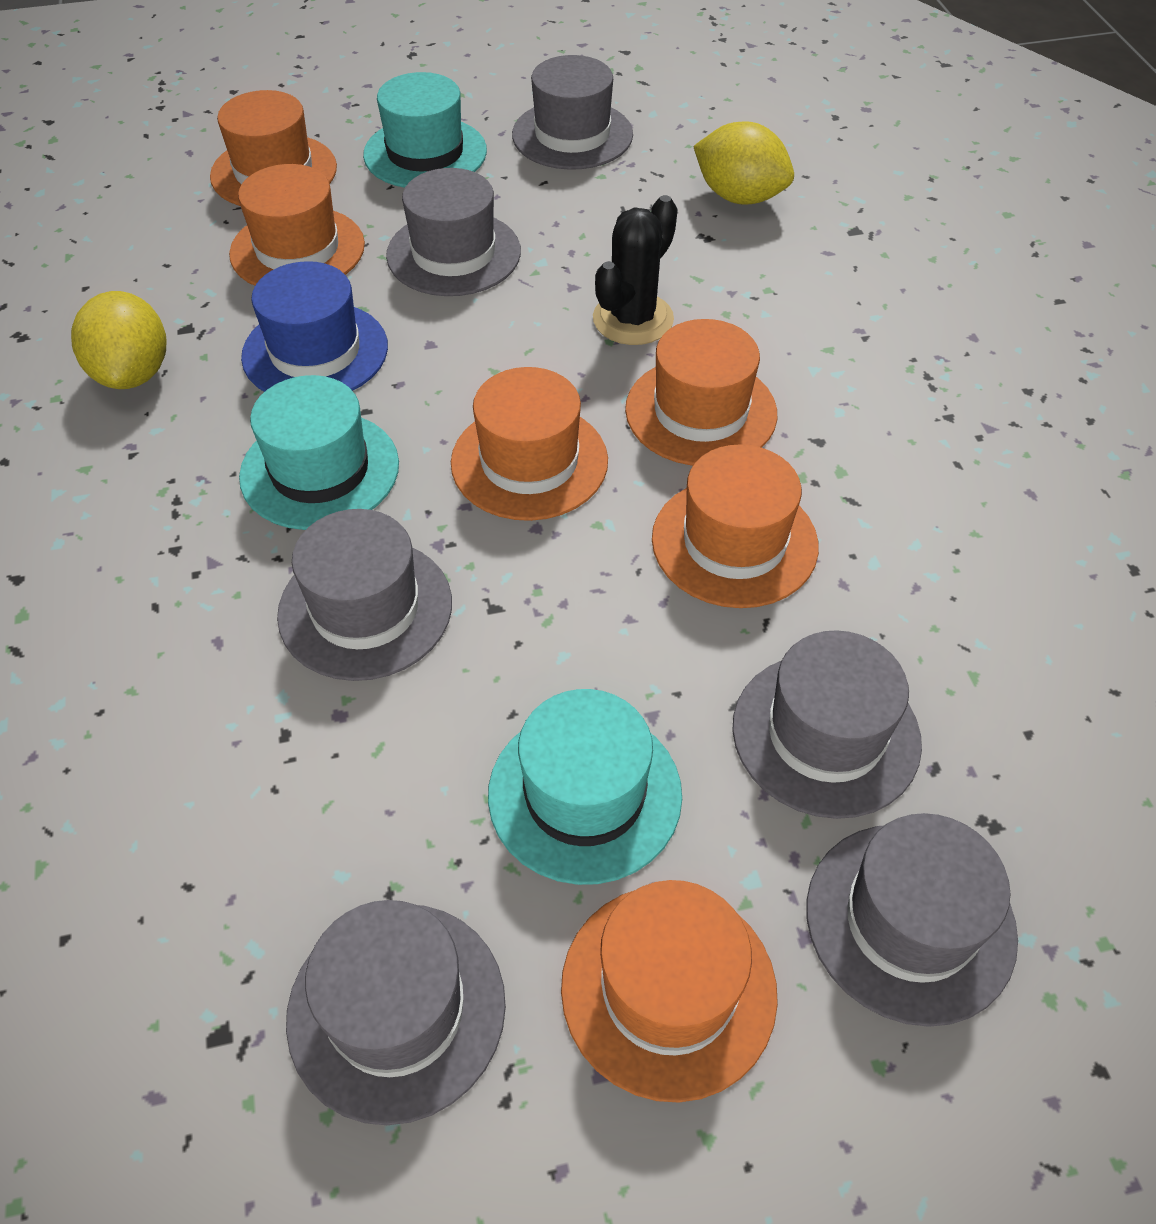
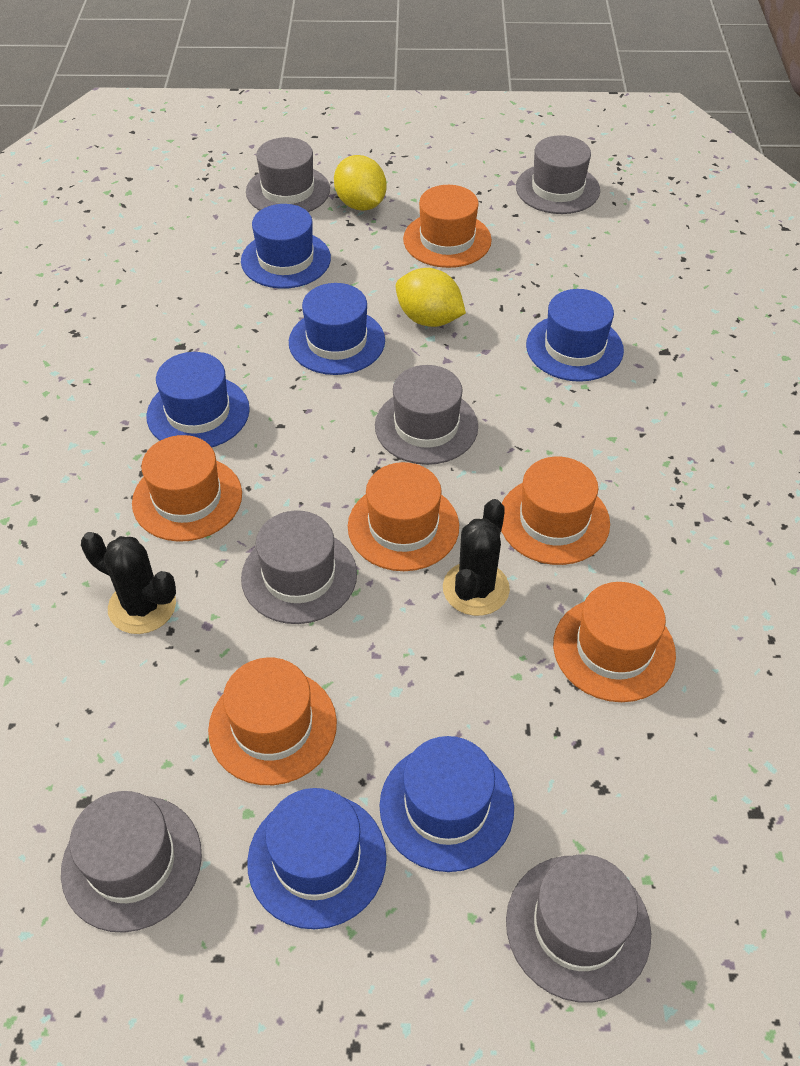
black cactus: 1 -> 2
blue hat: 1 -> 6
turquoise hat: 3 -> 0

